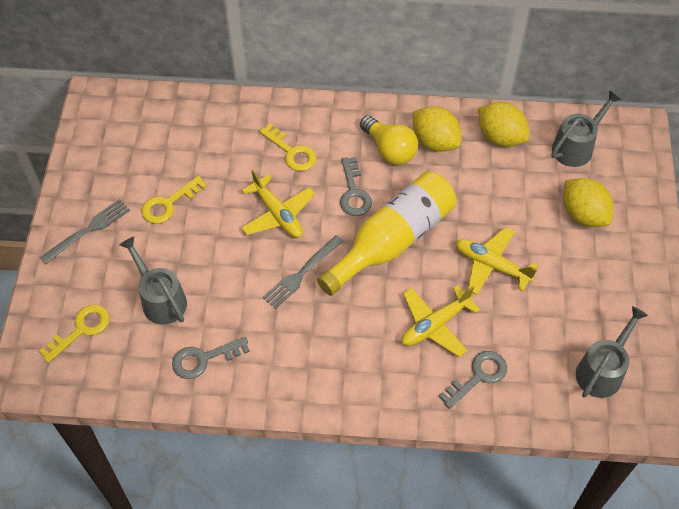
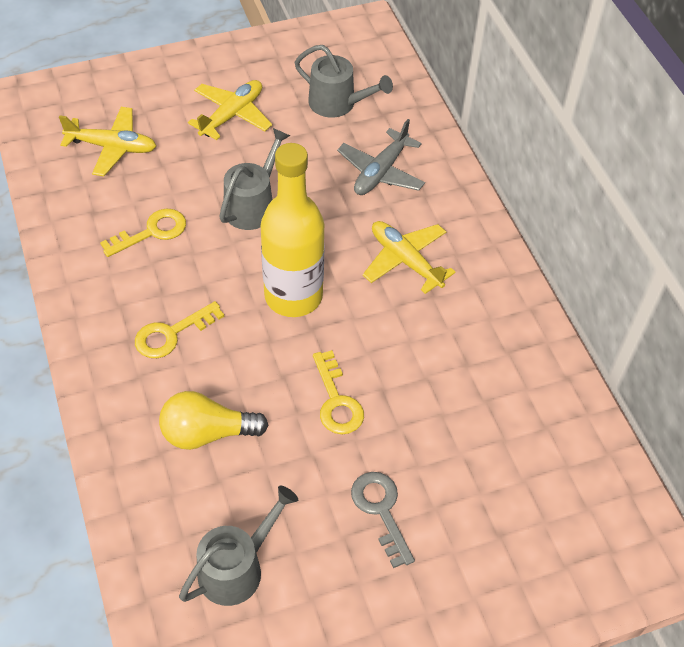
grey fork: 2 -> 0
grey key: 3 -> 1
grey plane: 0 -> 1
yellow lemon: 3 -> 0

